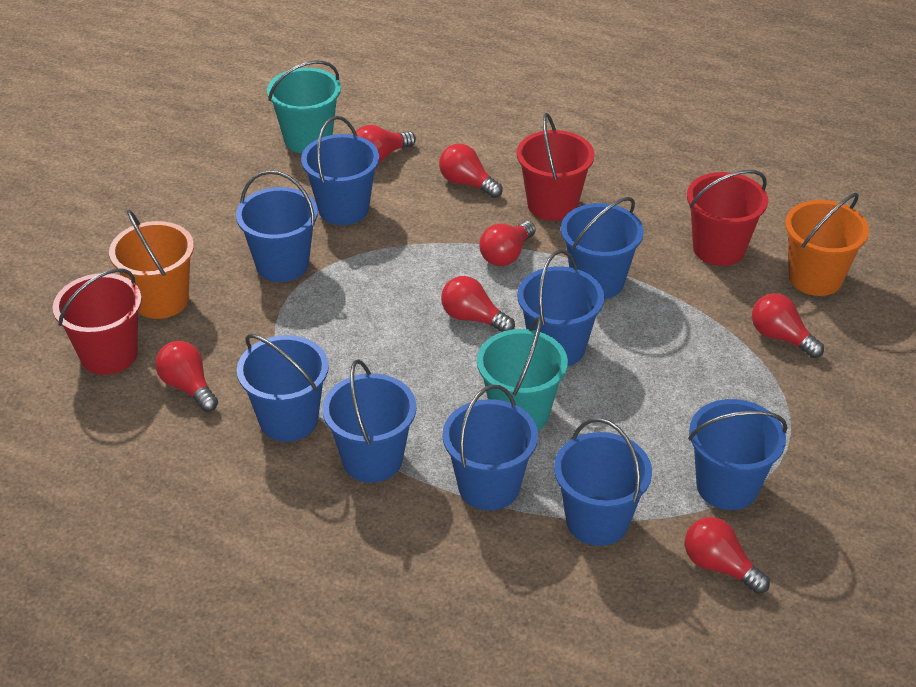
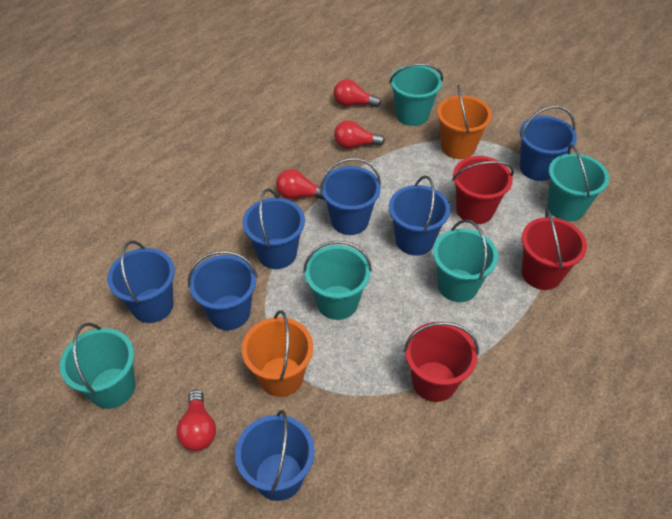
blue bucket: 9 -> 7
red light bulb: 7 -> 4
turquoise bucket: 2 -> 5

